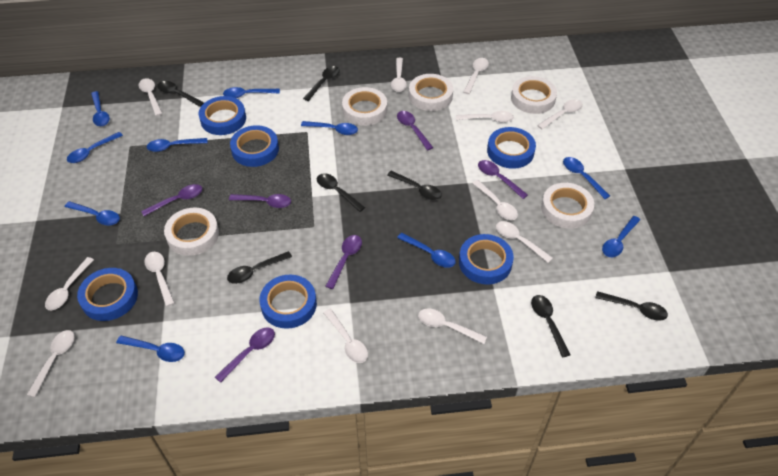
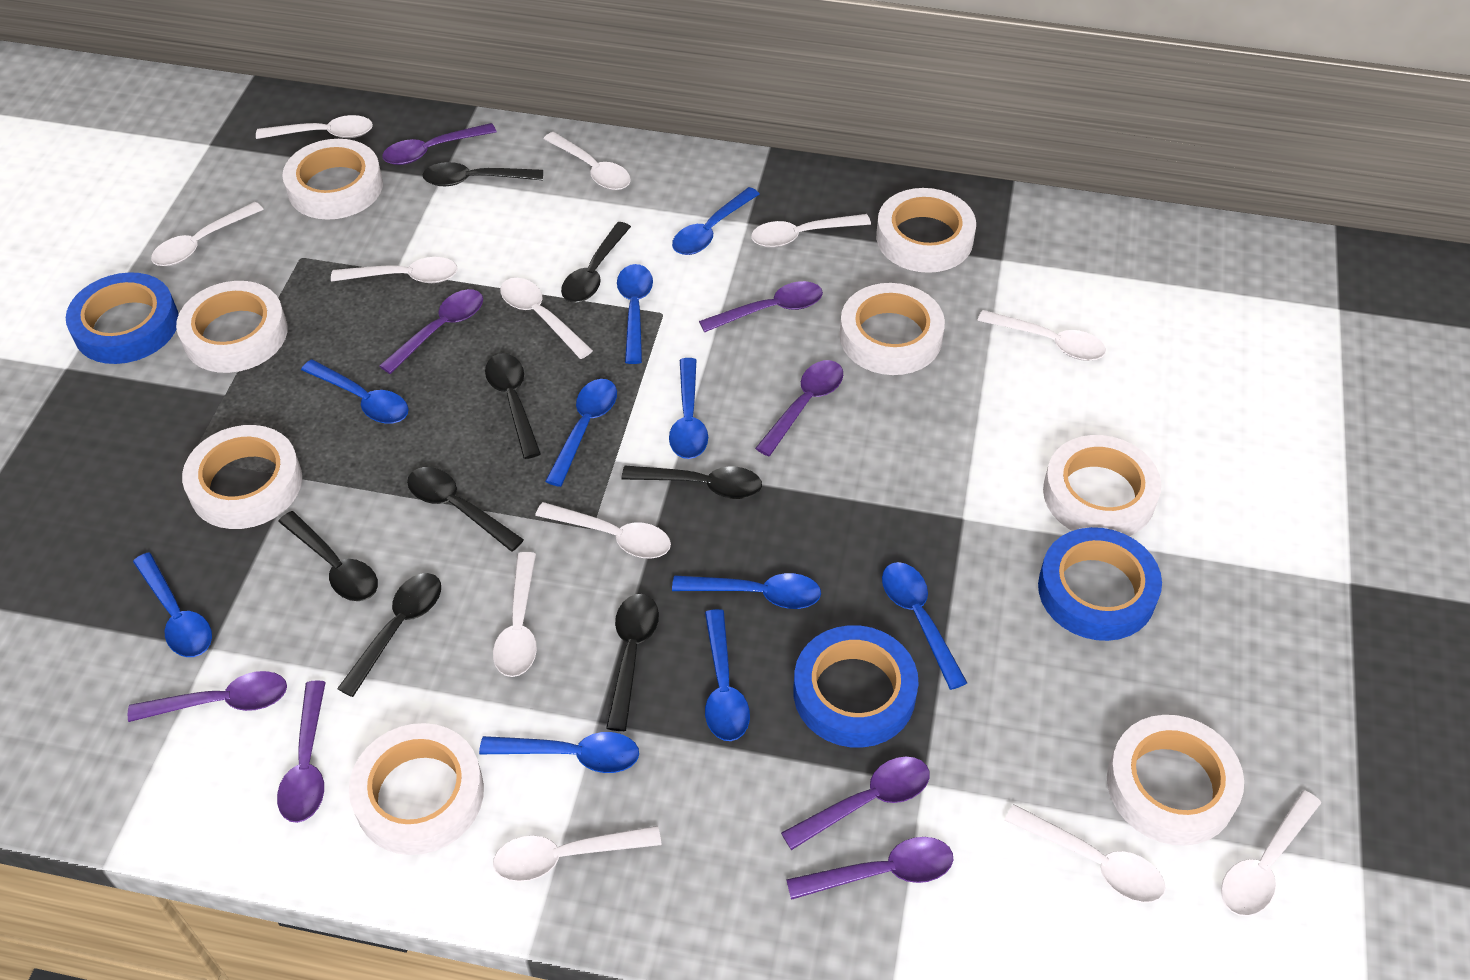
black spoon: 7 -> 8
blue tape: 6 -> 3
purple spoon: 6 -> 8
white tape: 5 -> 8

